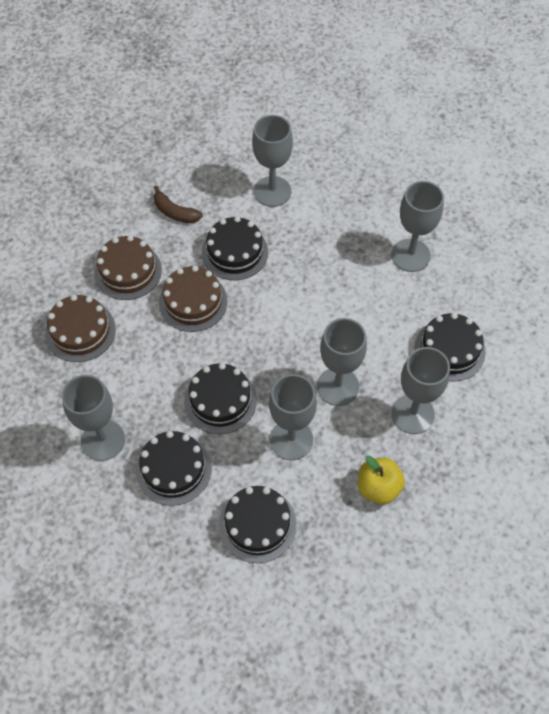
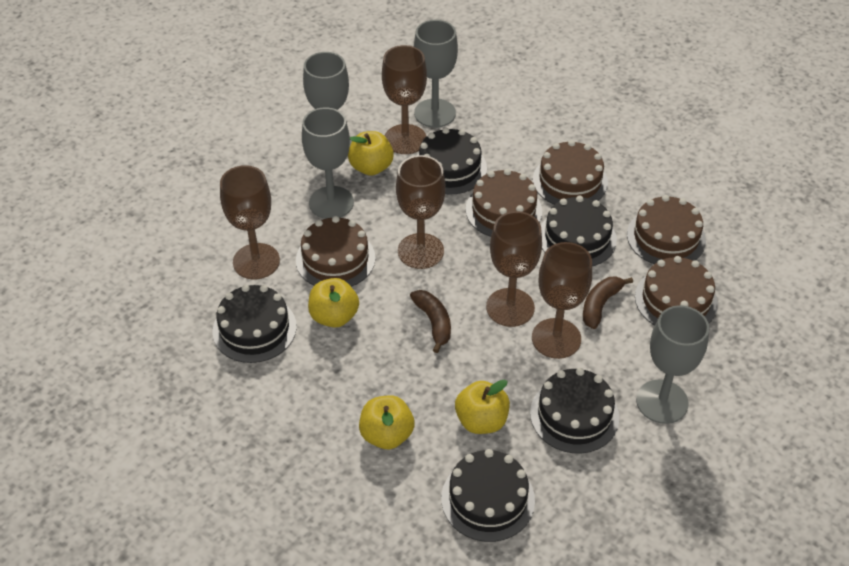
brown banana: 1 -> 2
brown cake: 3 -> 5
brown goblet: 0 -> 5
grey goblet: 6 -> 4
yellow apple: 1 -> 4

